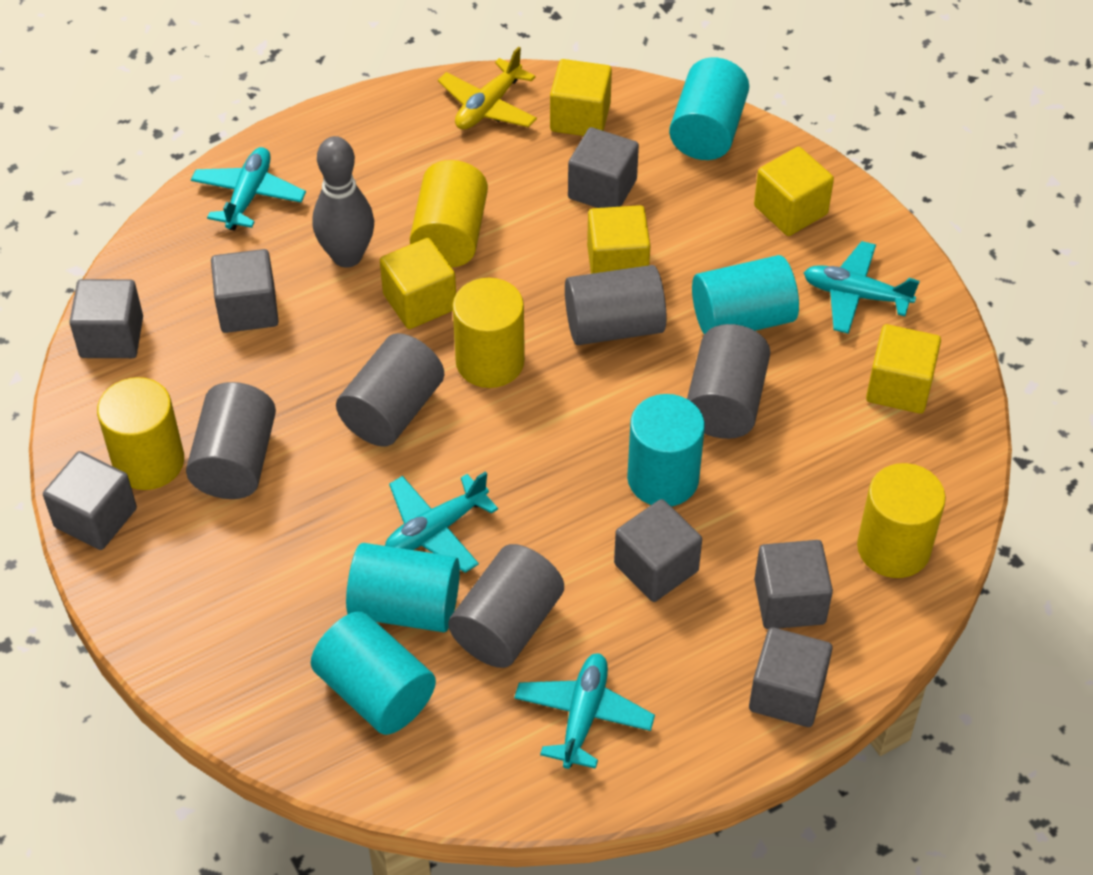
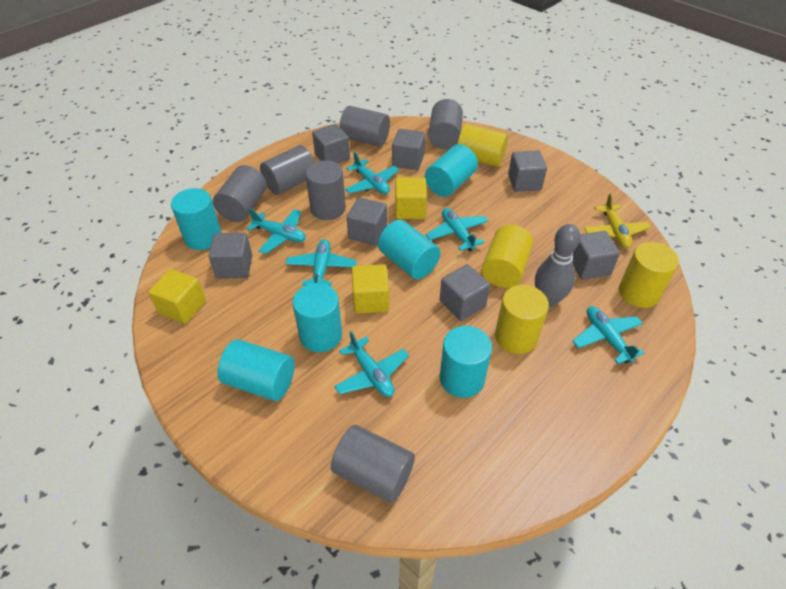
grey cylinder: 5 -> 6
turquoise cylinder: 5 -> 6
turquoise plane: 4 -> 6
yellow cube: 5 -> 3

